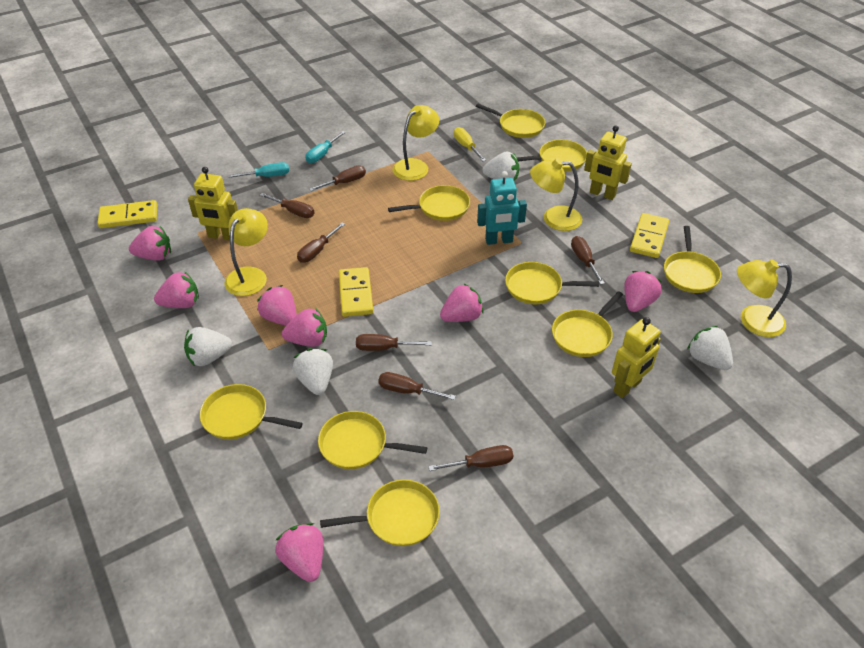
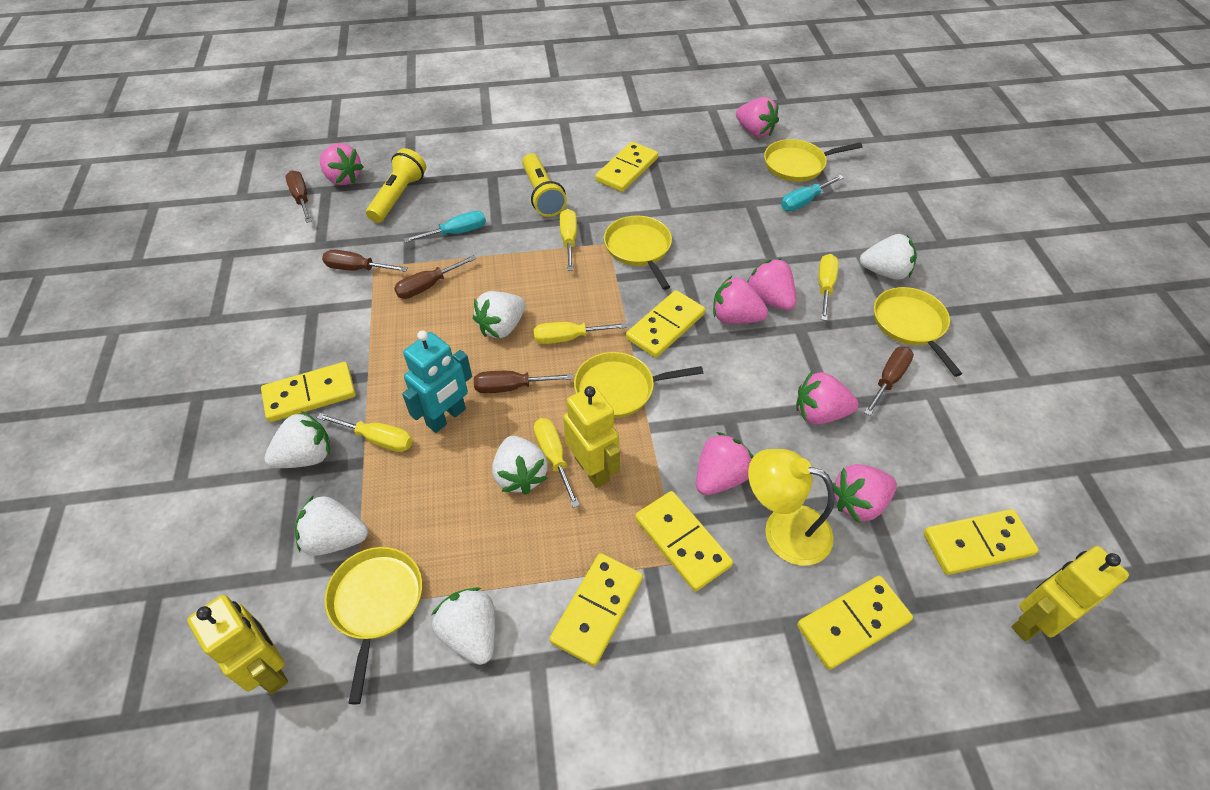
brown screwdriver: 7 -> 5
white strawberry: 4 -> 6
yellow domino: 3 -> 7
yellow flashlight: 0 -> 2
yellow lamp: 4 -> 1
yellow pan: 9 -> 5
yellow screwdriver: 1 -> 5

